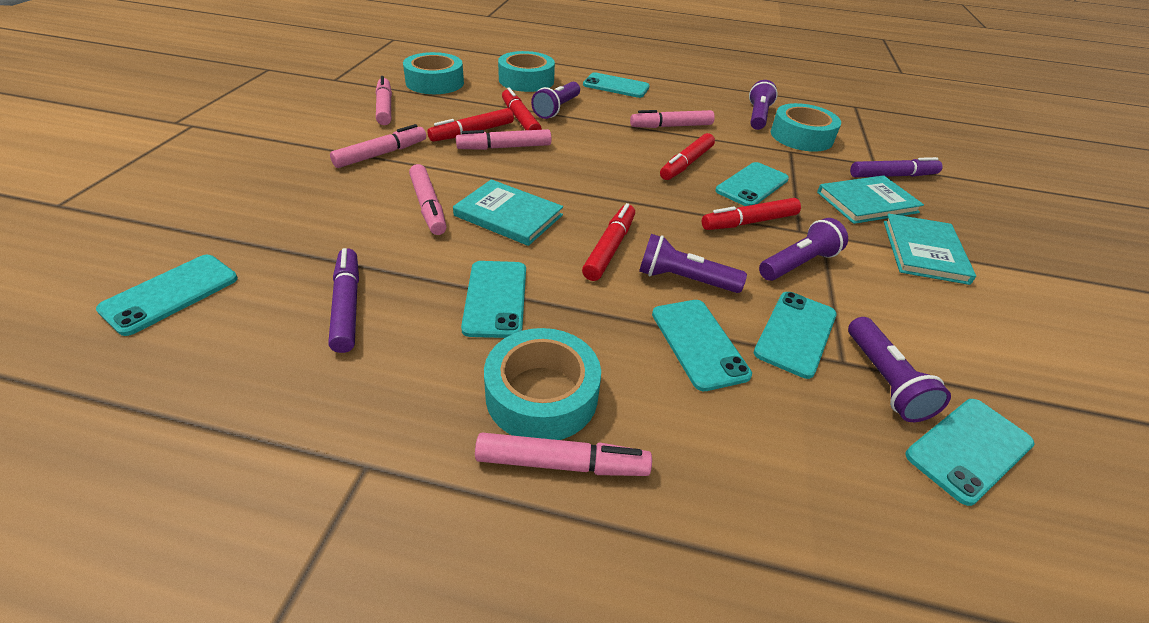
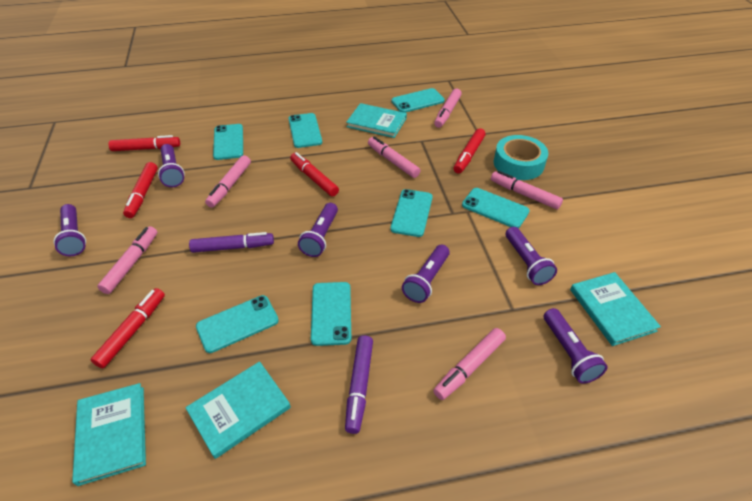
purple flashlight: 5 -> 6
turquoise book: 3 -> 4
turquoise tape: 4 -> 1

